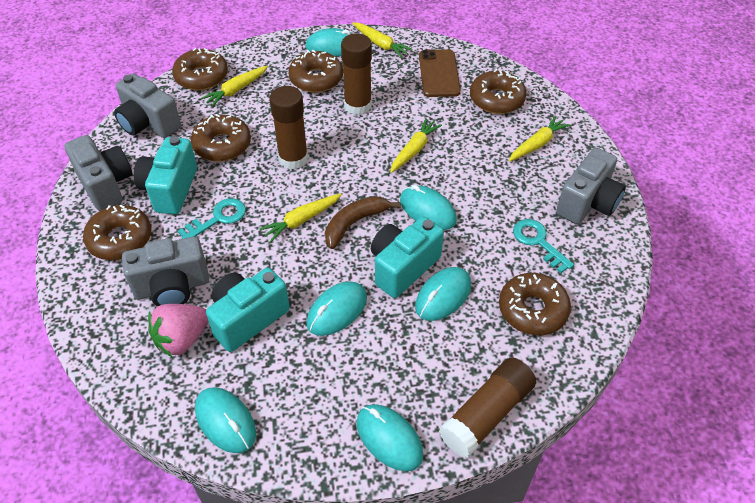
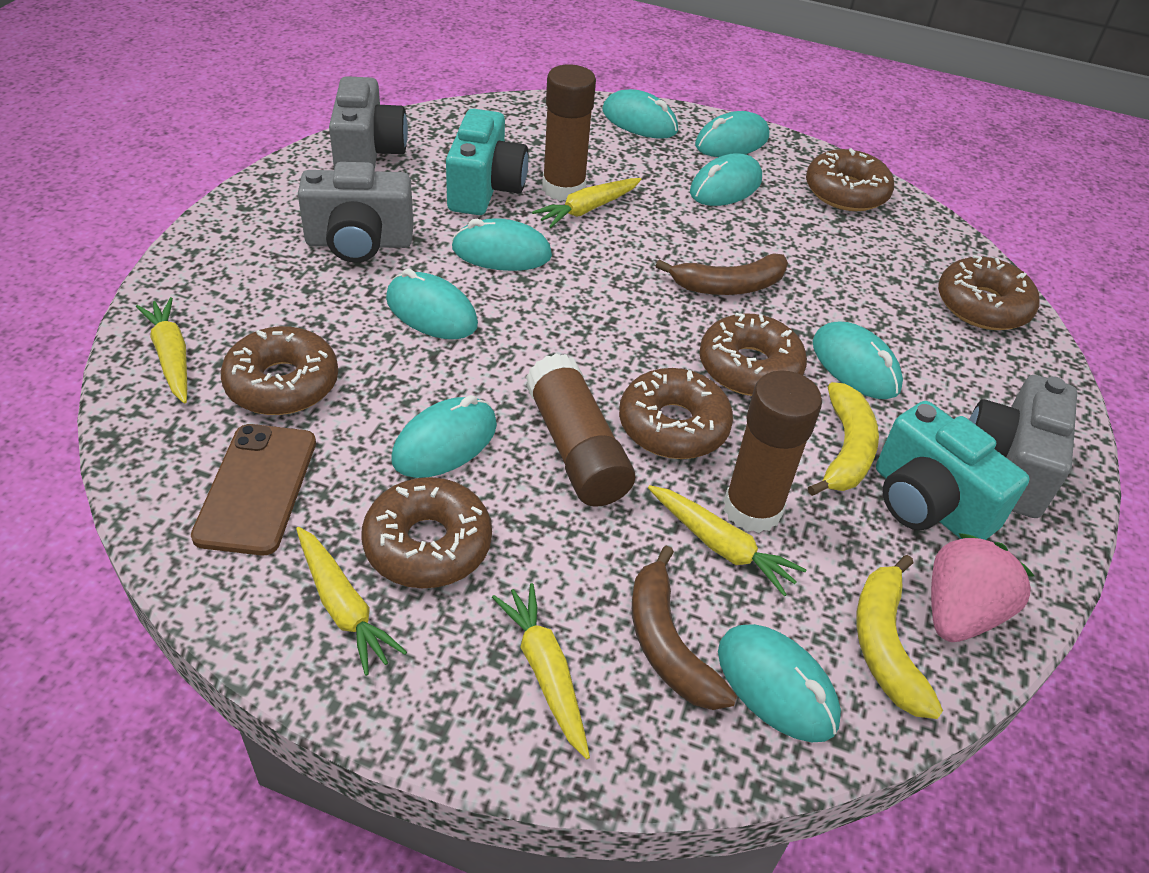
brown banana: 1 -> 2
grey camera: 4 -> 3
turquoise camera: 3 -> 2
turquoise key: 2 -> 0
turquoise mouse: 6 -> 8
yellow banana: 0 -> 2

